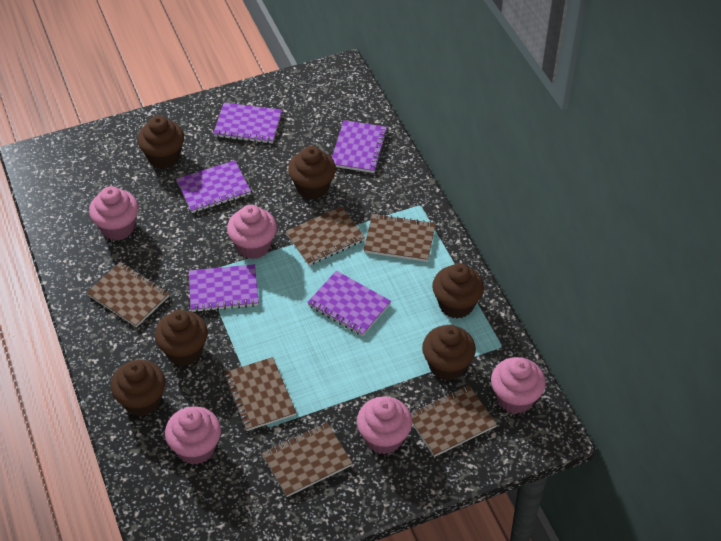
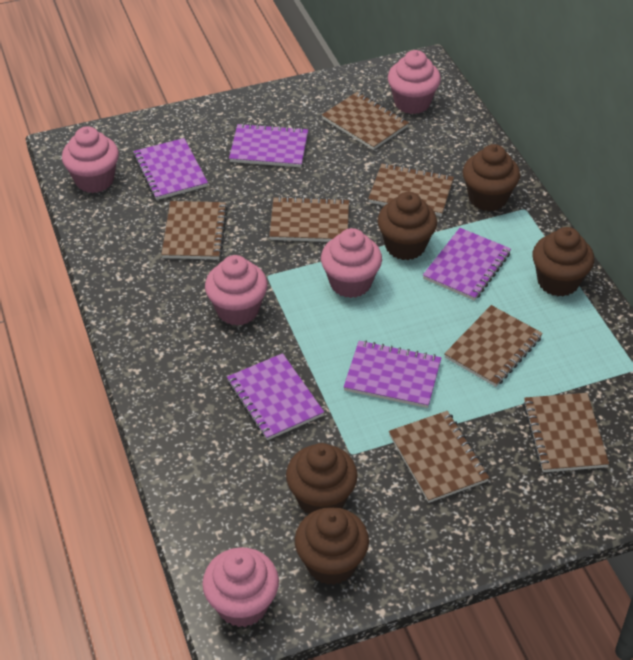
brown cupcake: 6 -> 5
brown notebook: 6 -> 7

